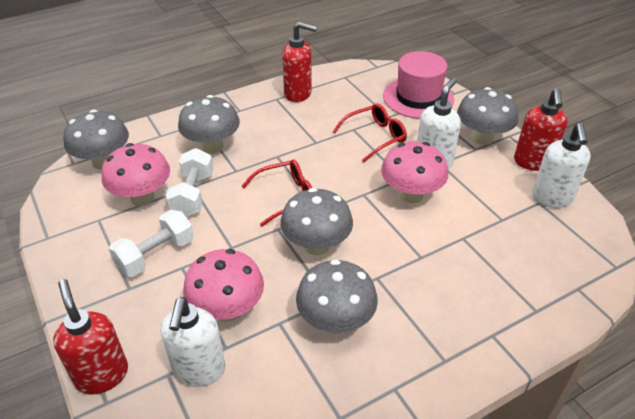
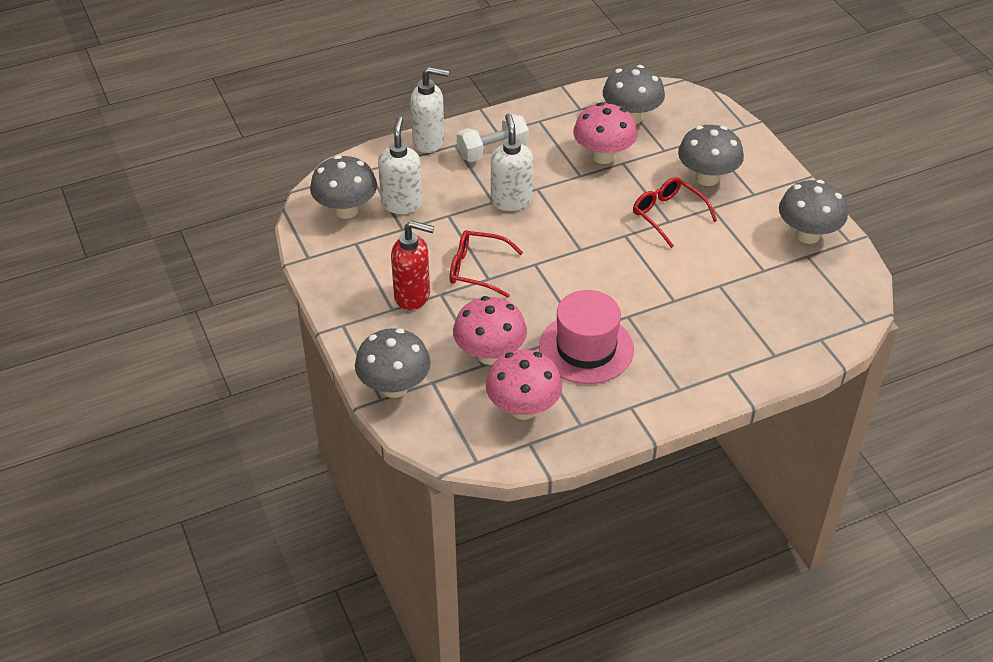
red soap dispenser: 3 -> 1
white dumbbell: 2 -> 1

